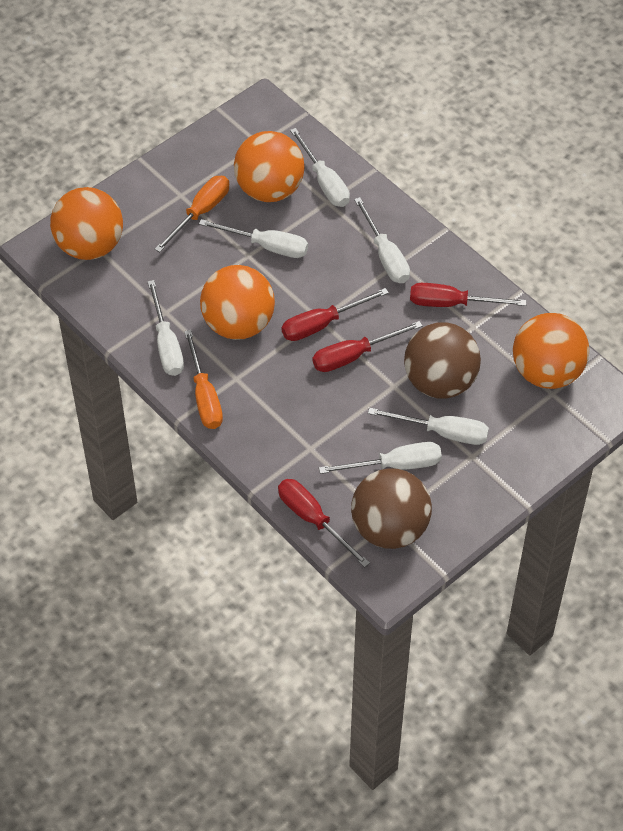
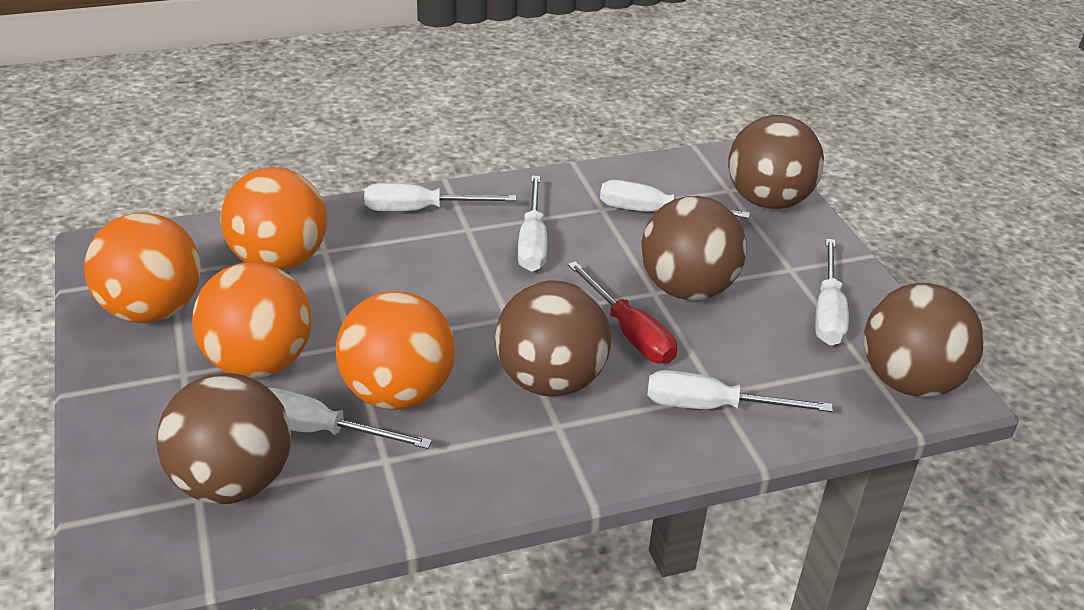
brown ball: 2 -> 5
orange screwdriver: 2 -> 0
red screwdriver: 4 -> 1

